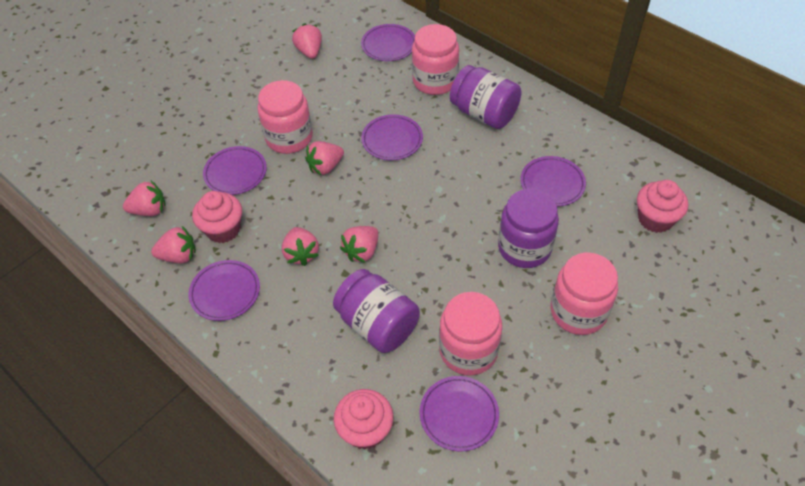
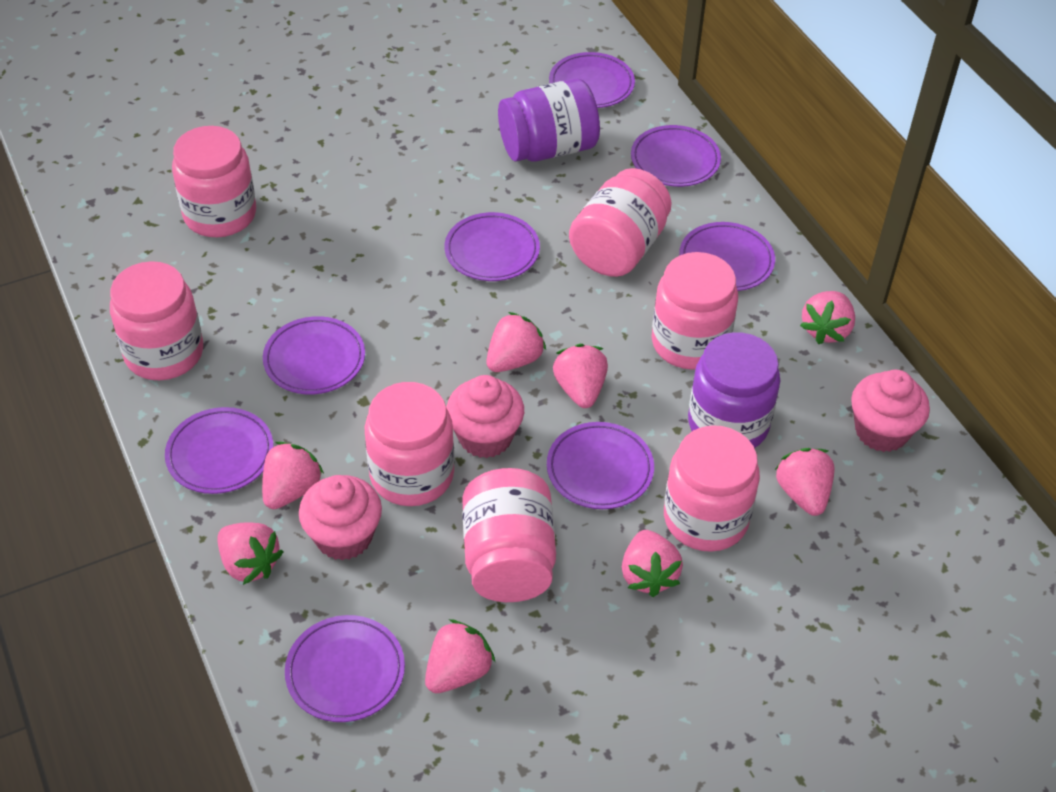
pink jar: 4 -> 7
pink strawberry: 6 -> 8
purple jar: 3 -> 2
purple plate: 6 -> 8

